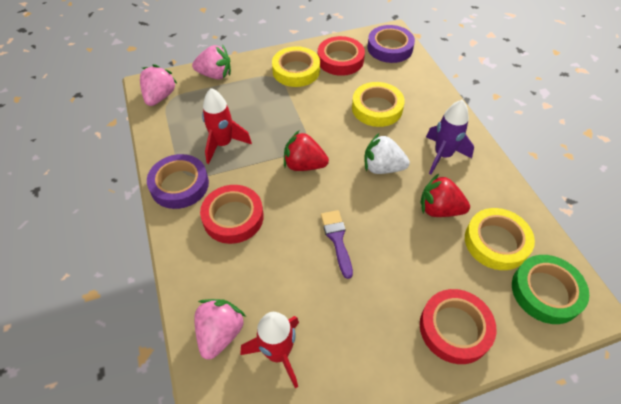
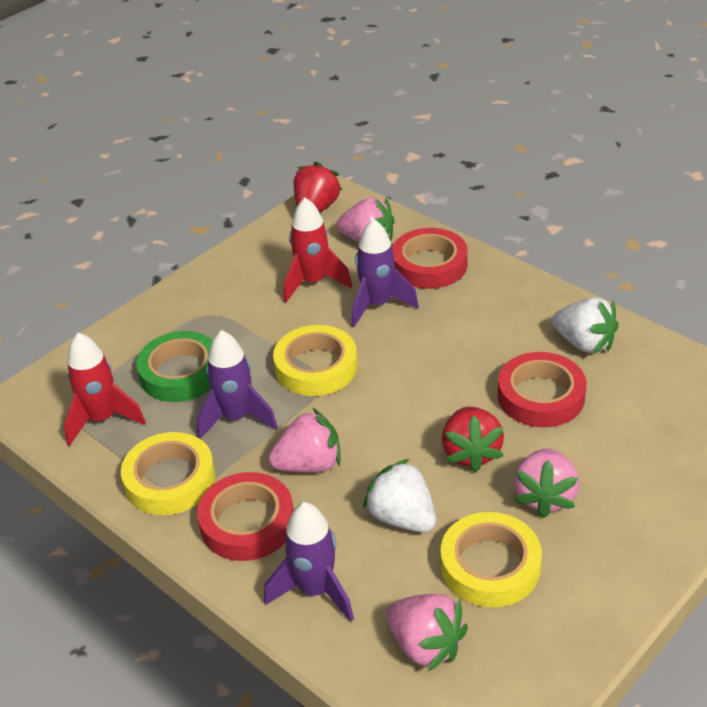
pink strawberry: 3 -> 4
purple brush: 1 -> 0
purple rocket: 1 -> 3
purple tape: 2 -> 0
white strawberry: 1 -> 2

